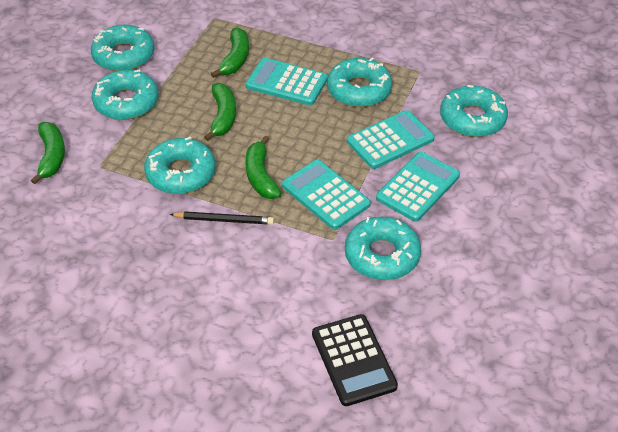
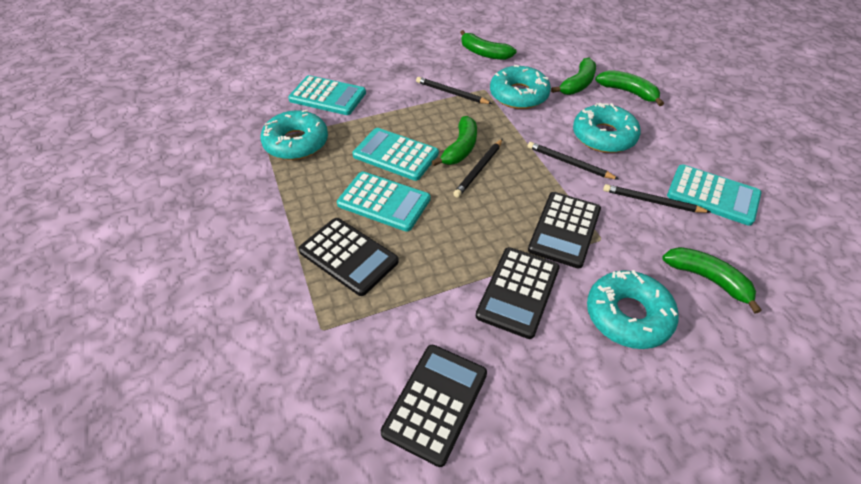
black calculator: 1 -> 4
black pencil: 1 -> 4
green banana: 4 -> 5
turquoise donut: 6 -> 4

